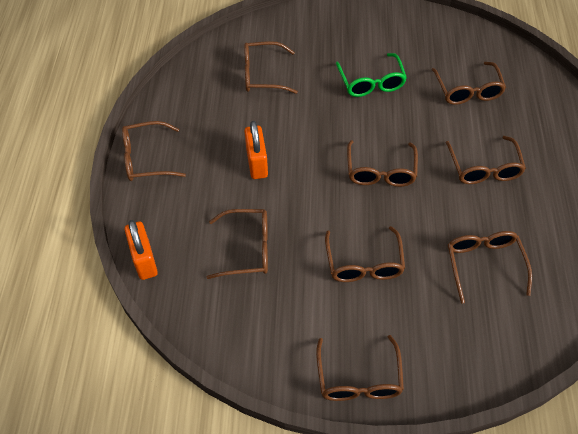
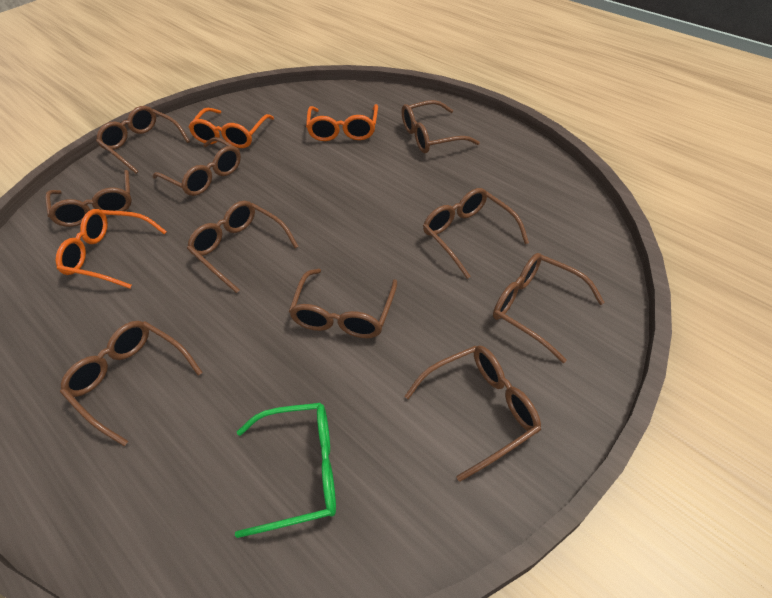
brown glasses: 9 -> 10
orange glasses: 0 -> 3
orange padlock: 2 -> 0

